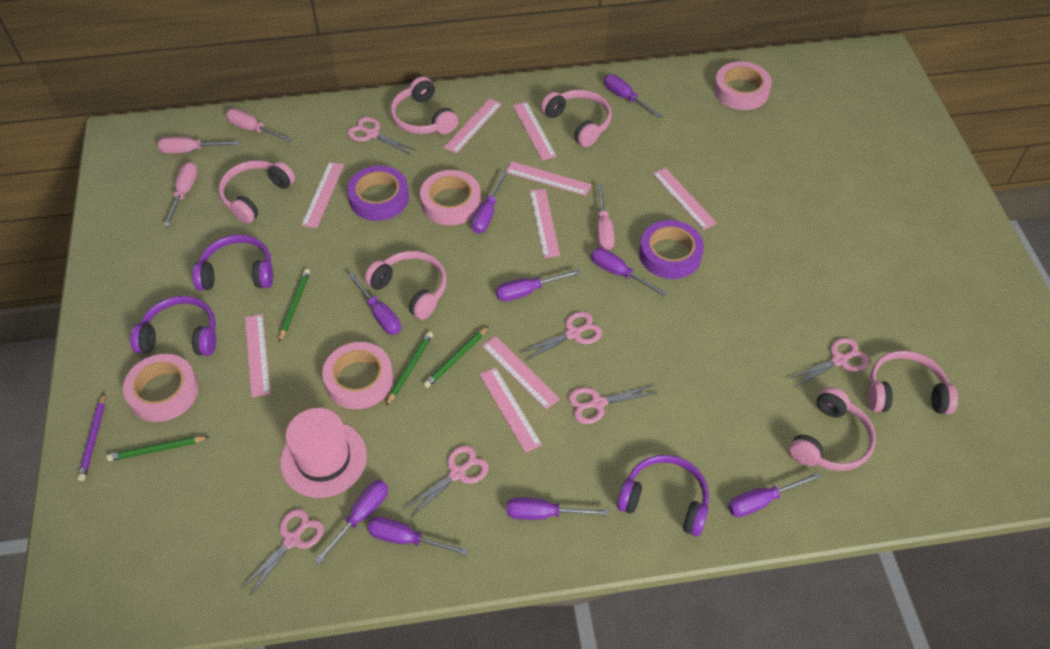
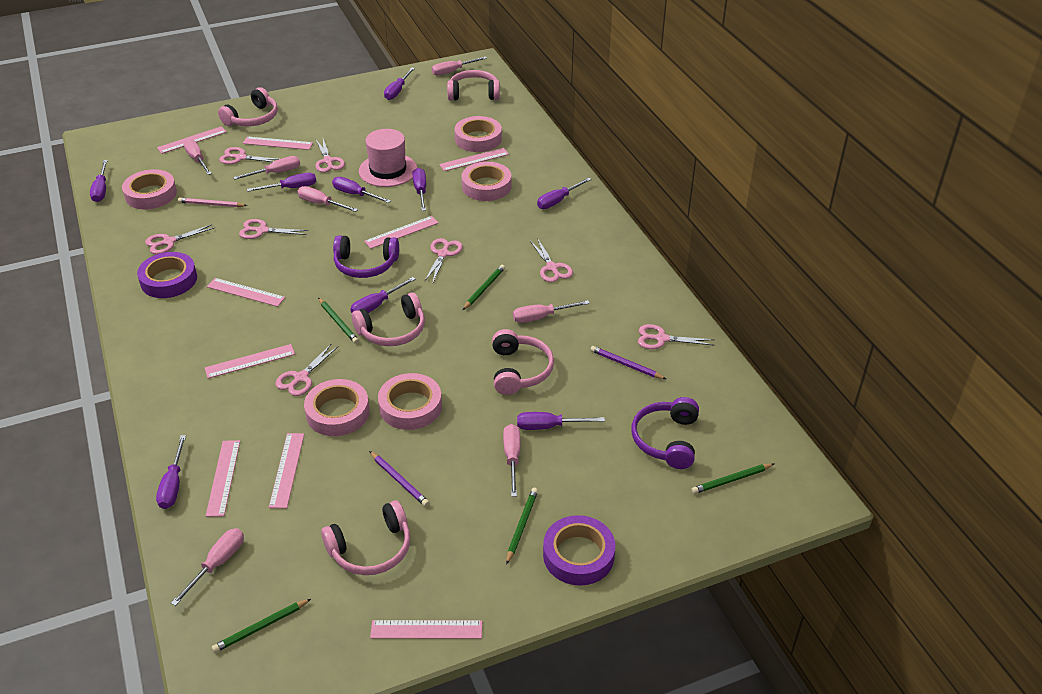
green pencil: 4 -> 5
pink headphones: 6 -> 5
pink pencil: 0 -> 1
pink scissors: 6 -> 8
pink screwdriver: 4 -> 7
pink tape: 4 -> 5
purple headphones: 3 -> 2
purple pencil: 1 -> 2

